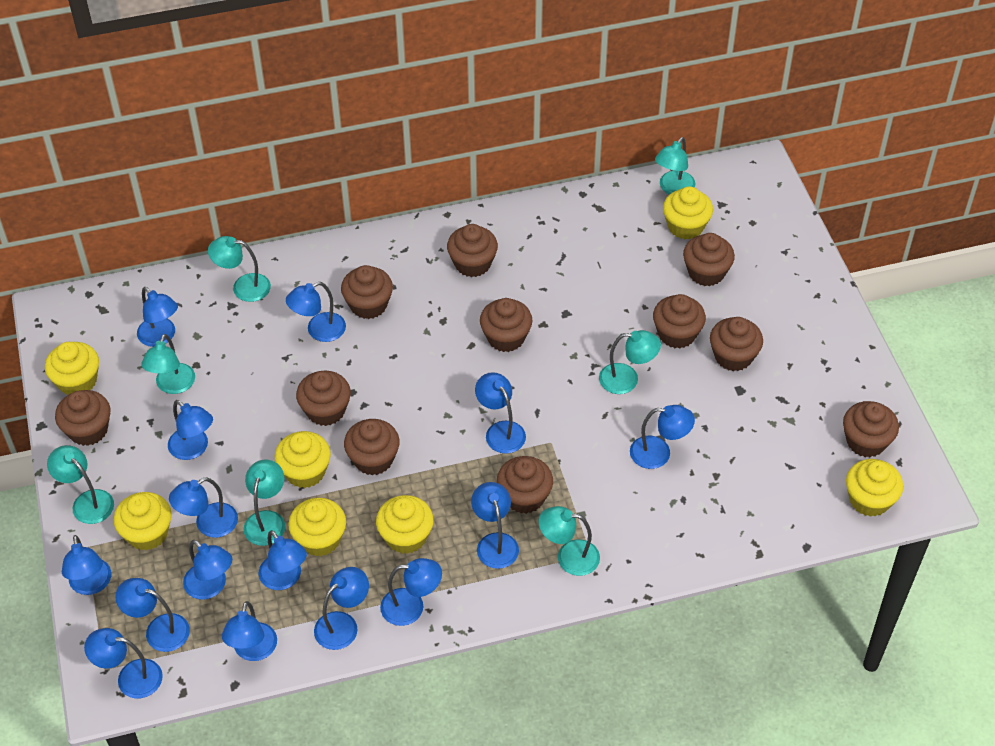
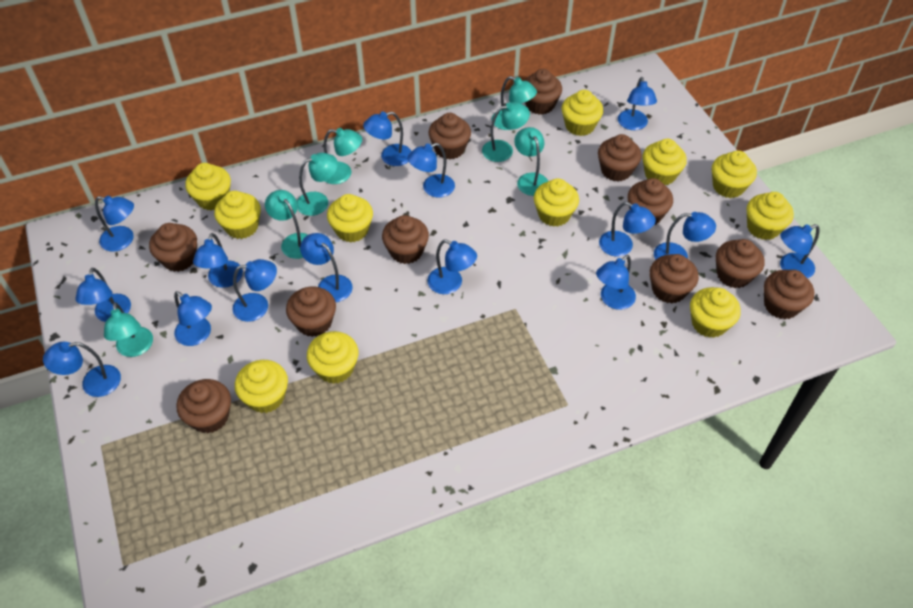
yellow cupcake: 7 -> 11

